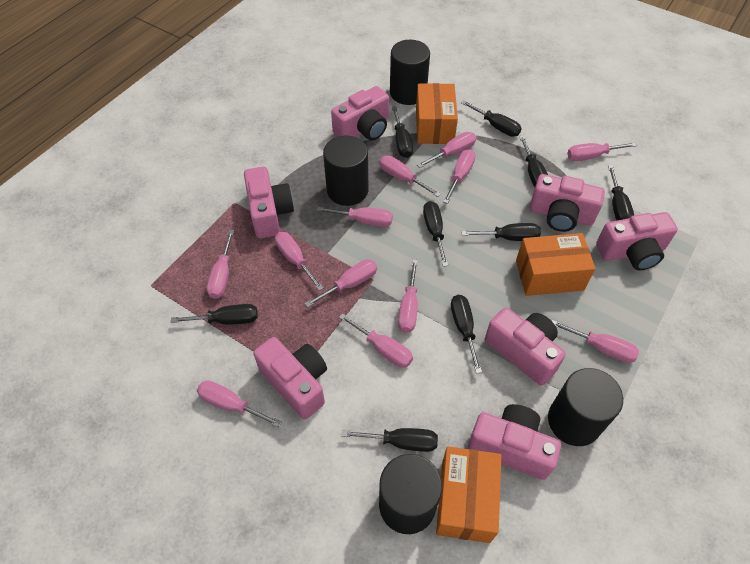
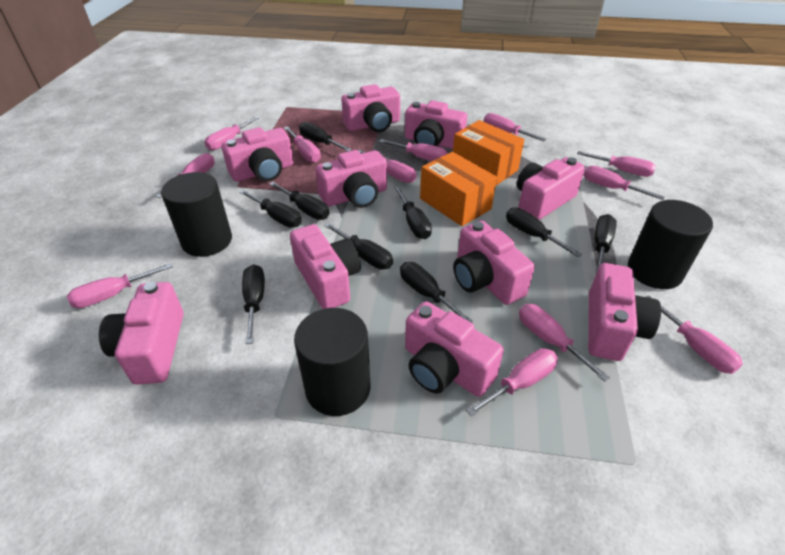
black cylinder: 4 -> 3
orange box: 3 -> 2
pink camera: 7 -> 10

